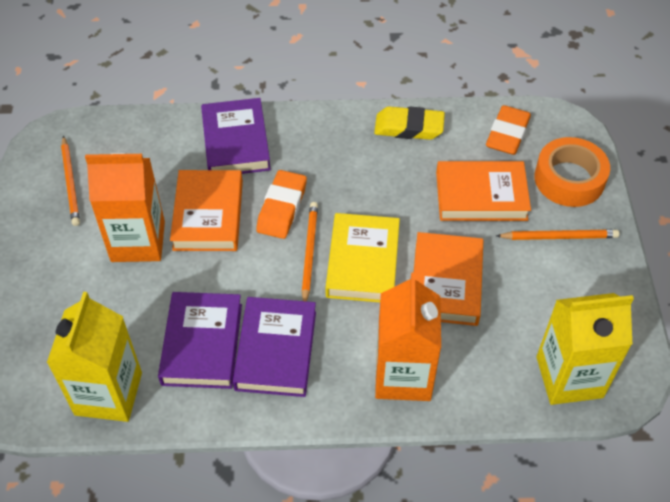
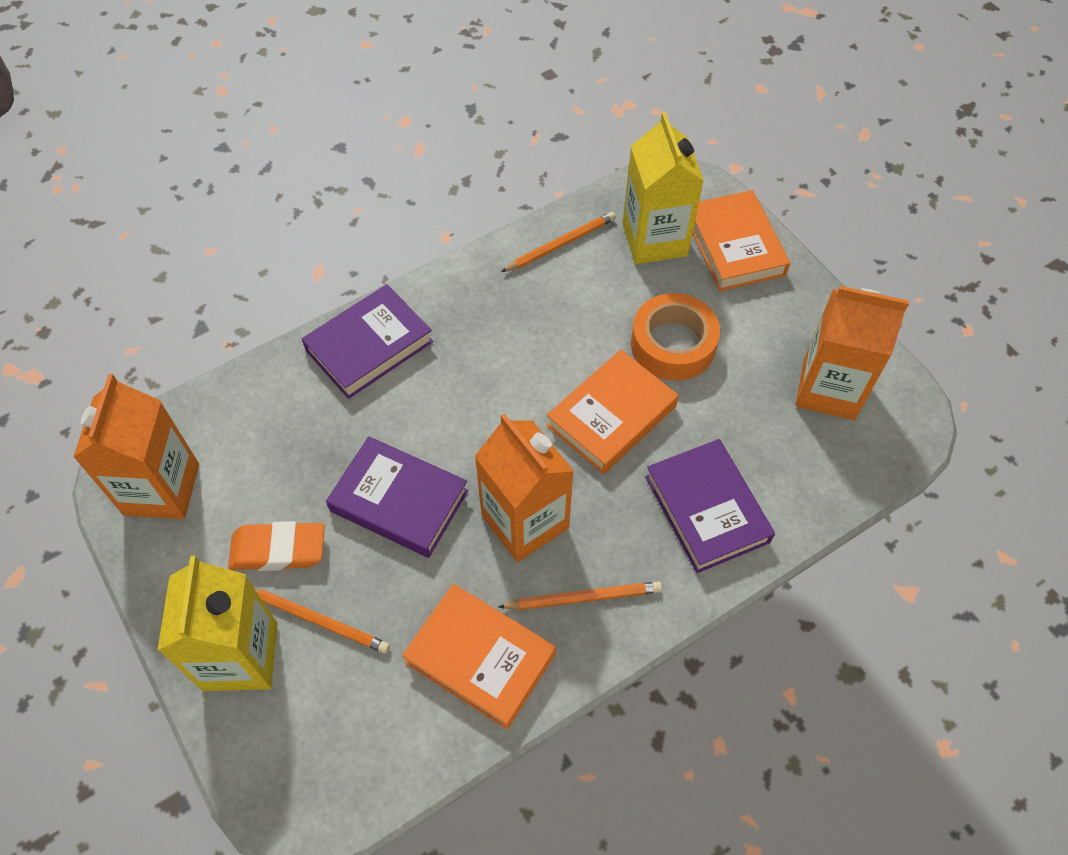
orange carton: 2 -> 3
orange eraser: 2 -> 1
yellow book: 1 -> 0
yellow eraser: 1 -> 0

